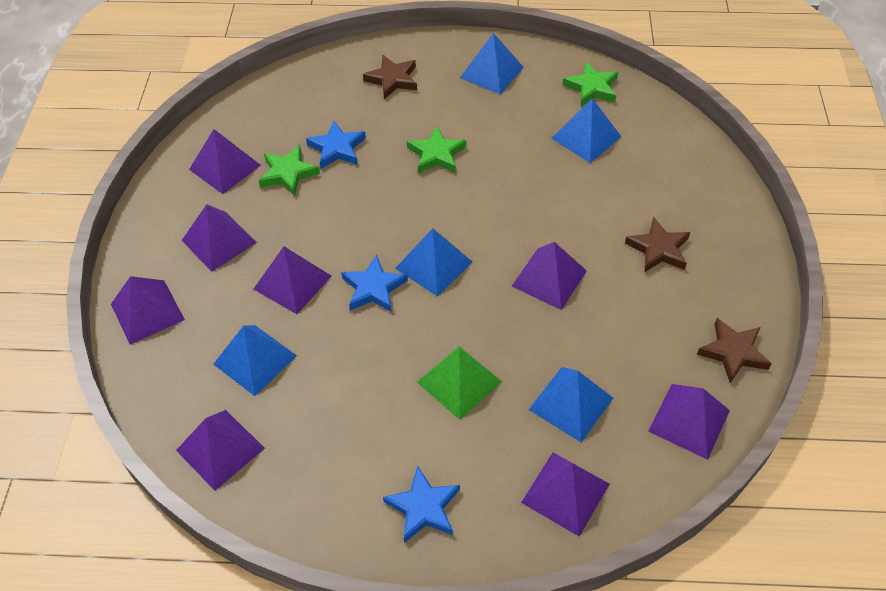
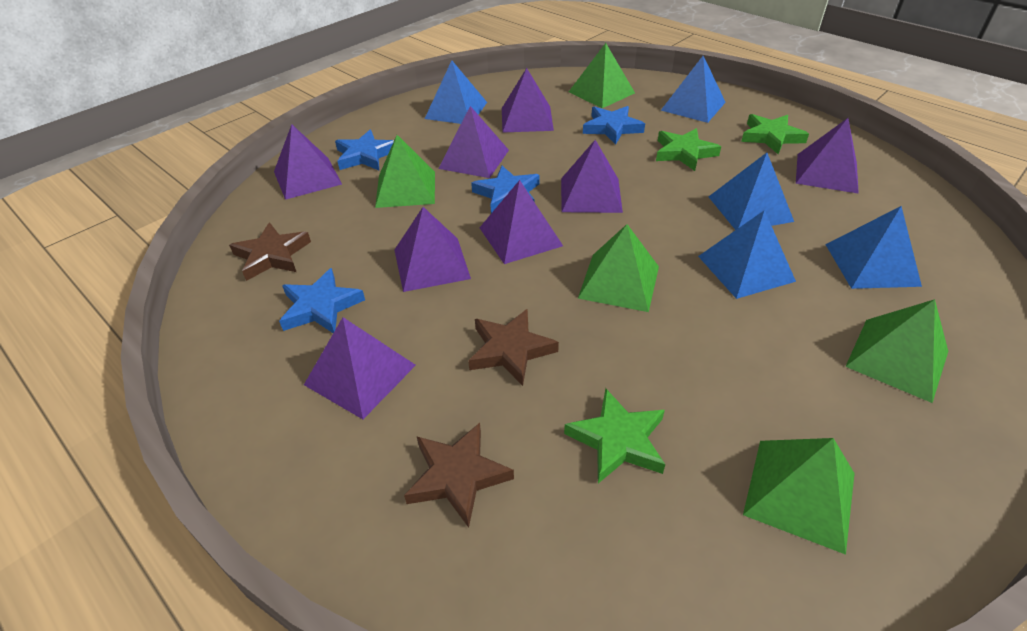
blue star: 3 -> 4
green pyramid: 1 -> 5

